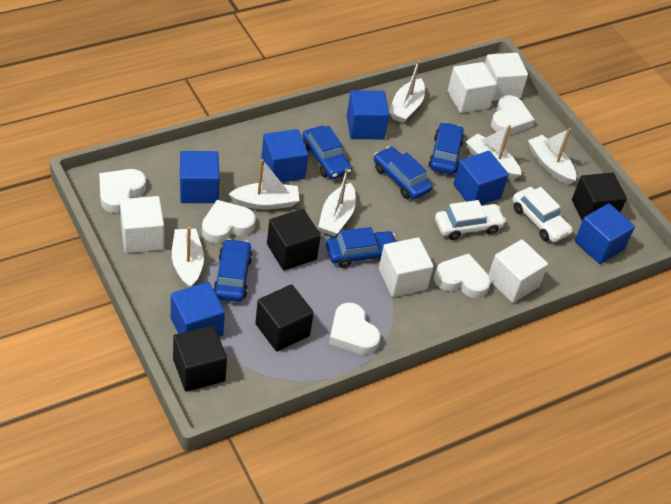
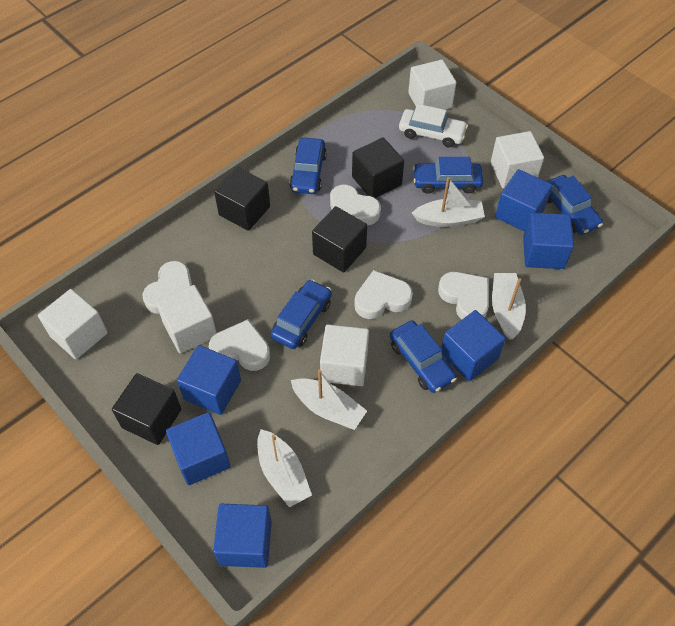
white boat: 6 -> 4
white car: 2 -> 1

